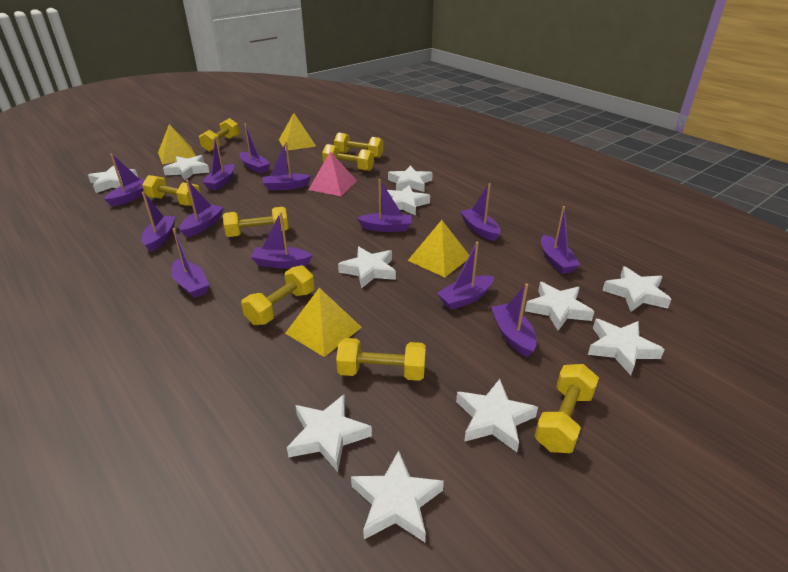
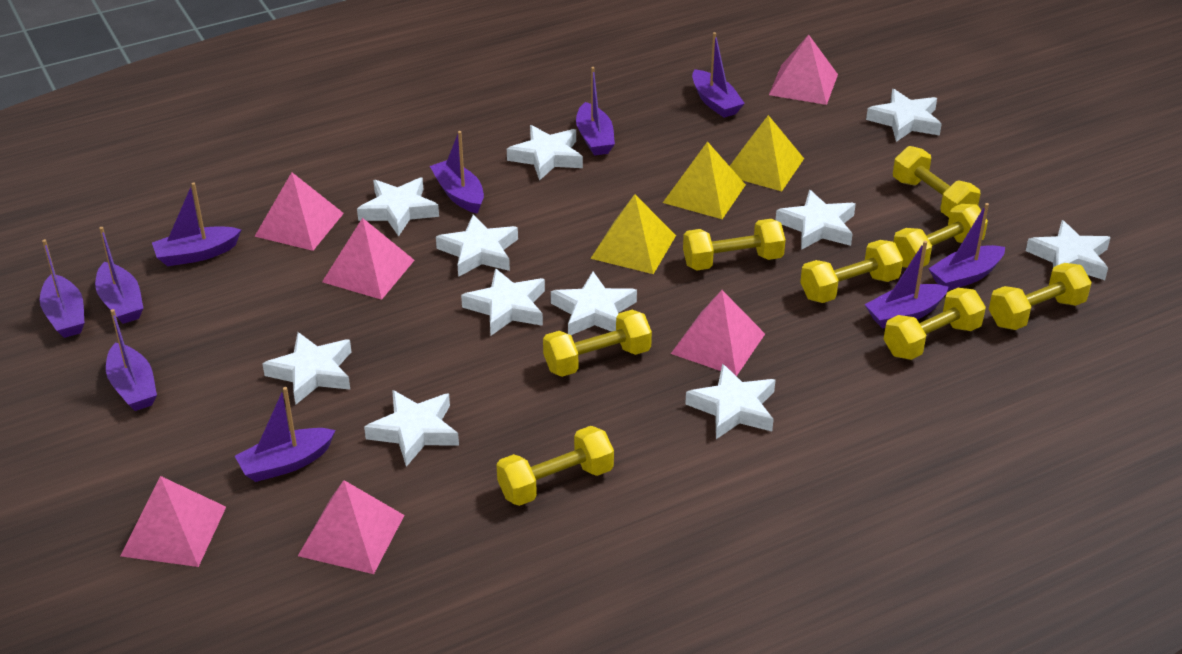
pink pyramid: 1 -> 6
purple boat: 13 -> 10
yellow pyramid: 4 -> 3

